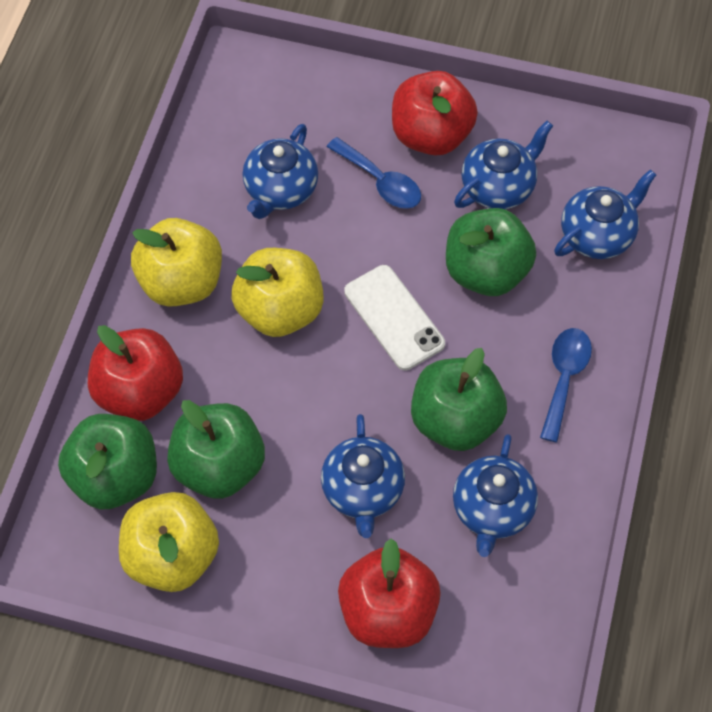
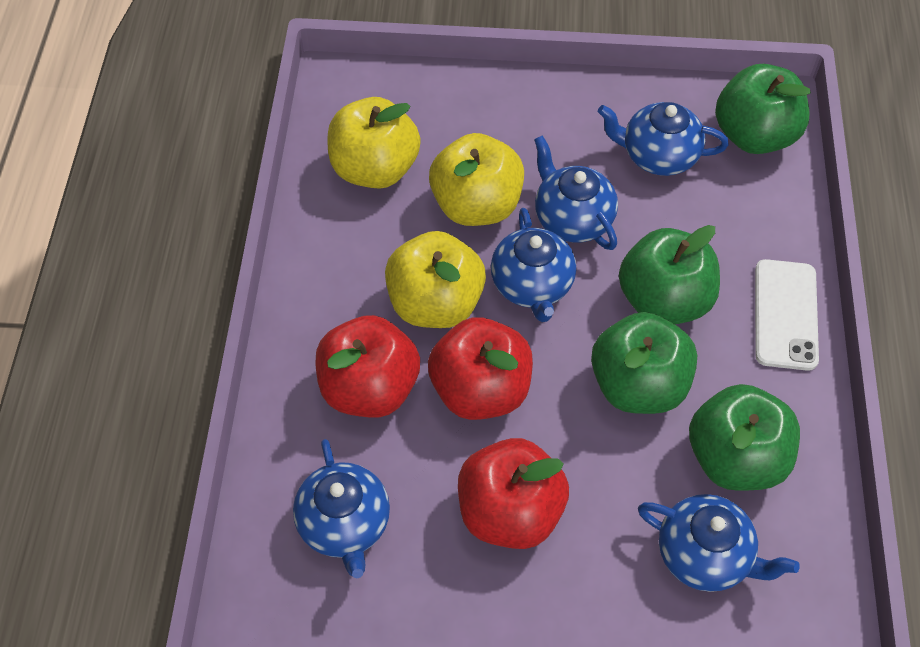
blue spoon: 2 -> 0

